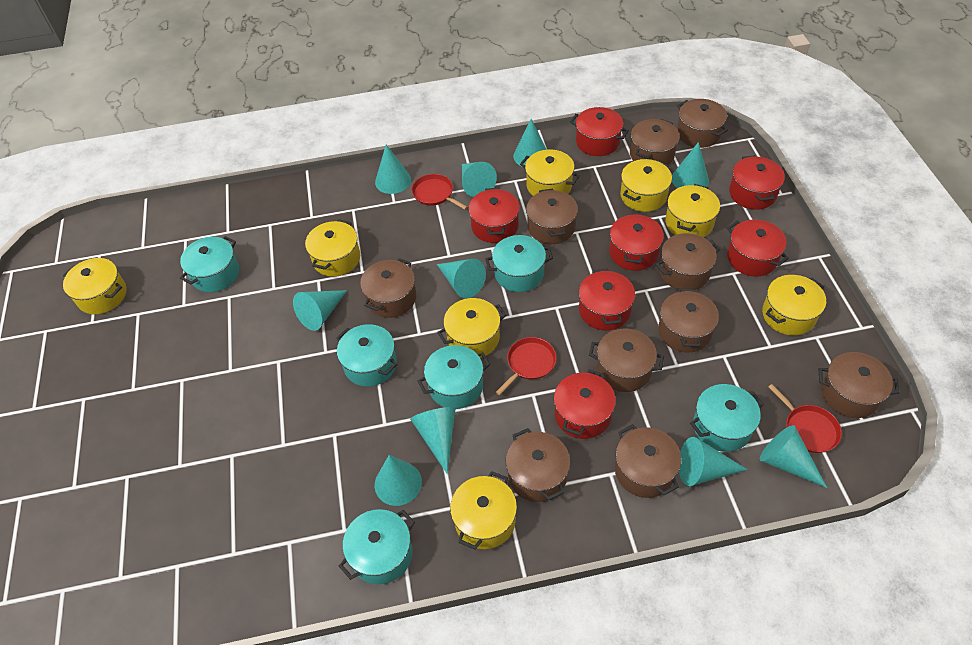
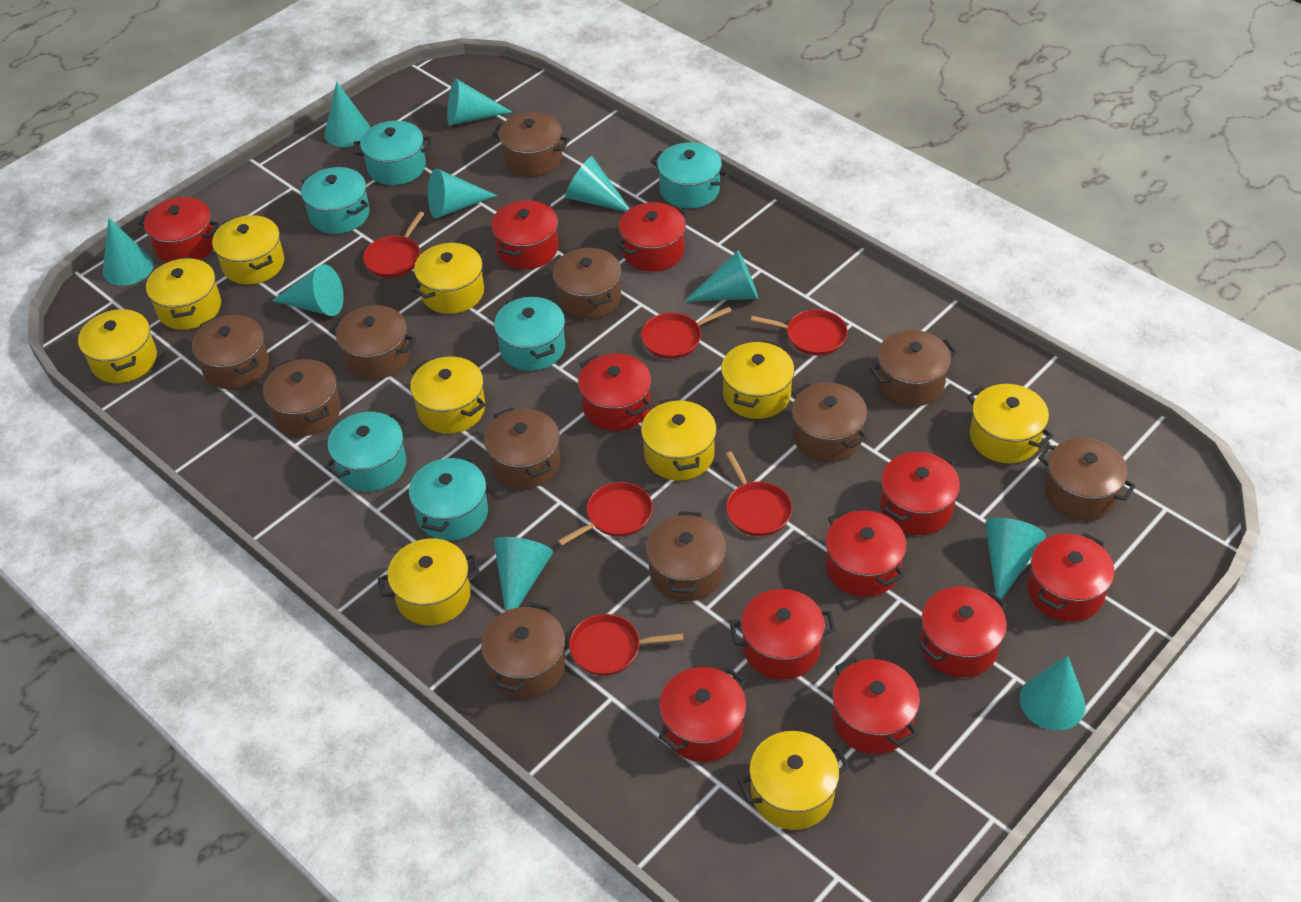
brown pot: 10 -> 11
red pan: 3 -> 6
red pot: 7 -> 11
yellow pot: 8 -> 10

